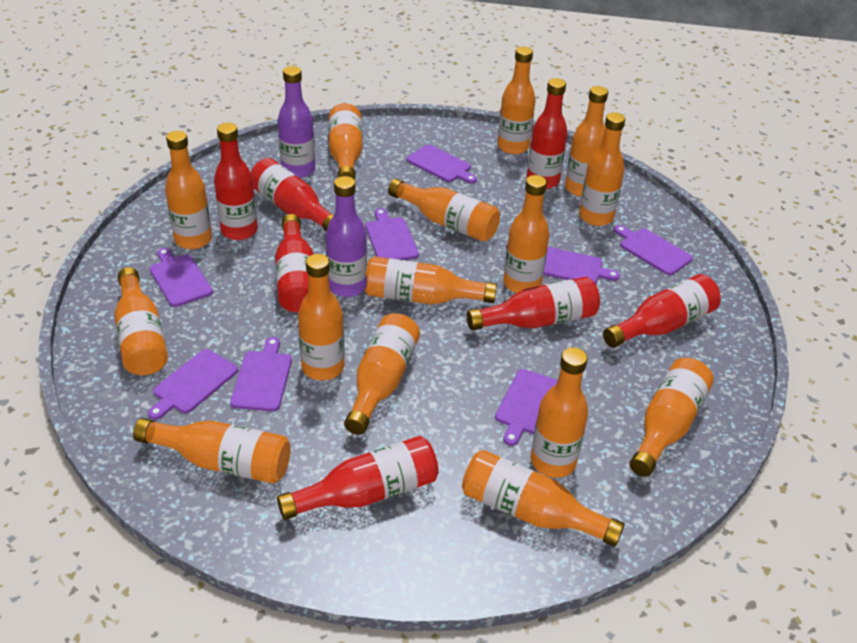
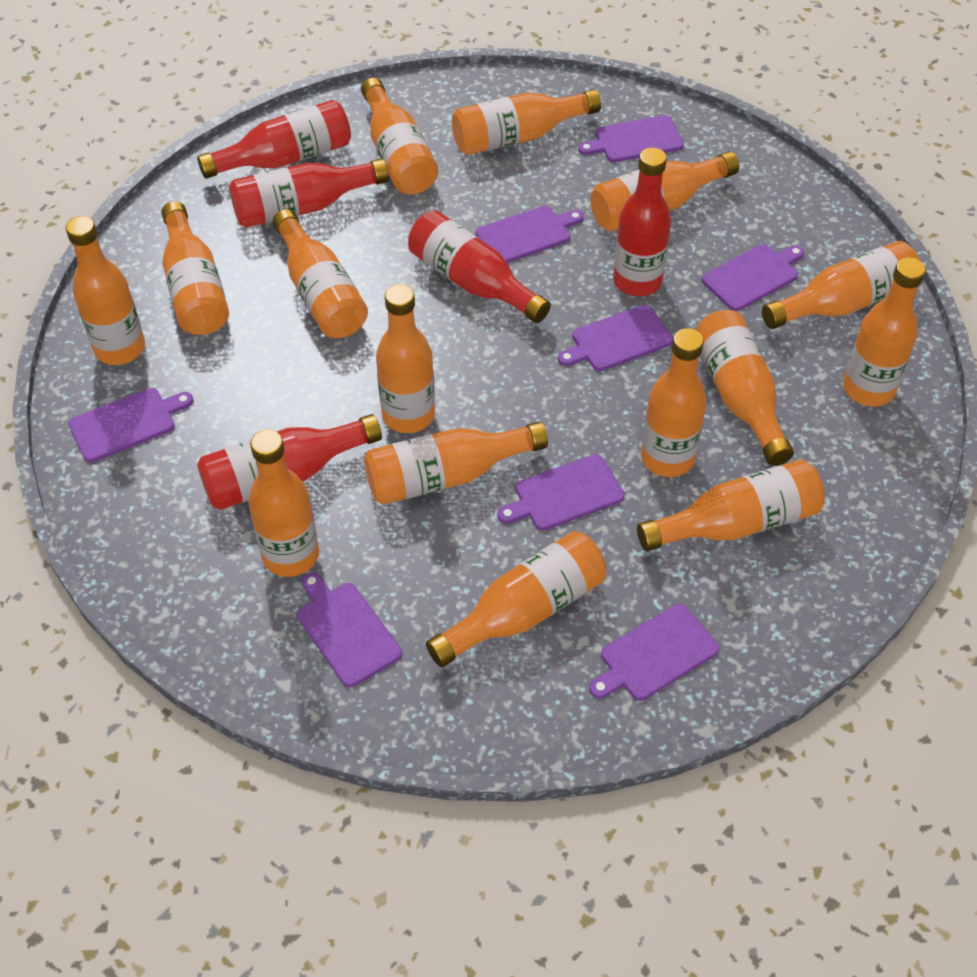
purple bottle: 2 -> 0
red bottle: 7 -> 5

